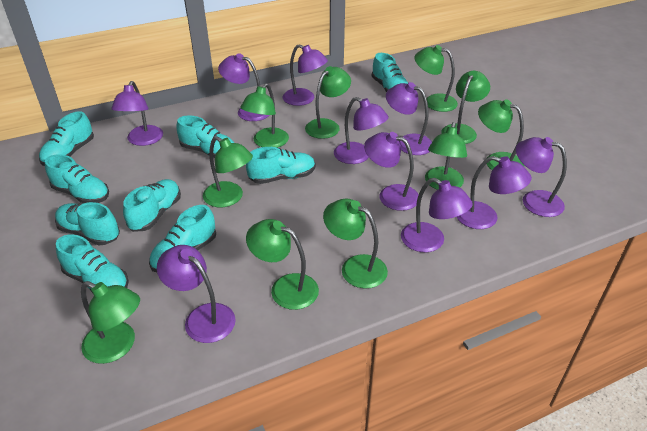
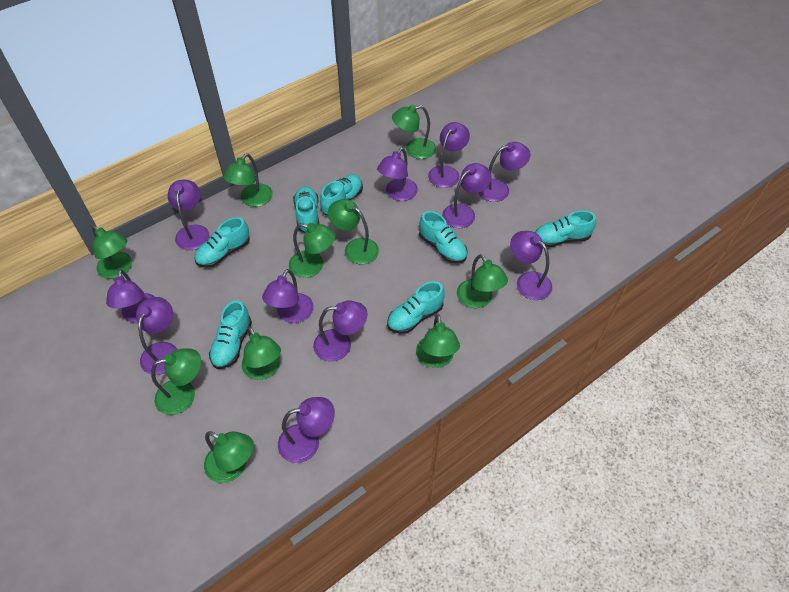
purple lamp: 10 -> 11
turquoise shoe: 9 -> 7

